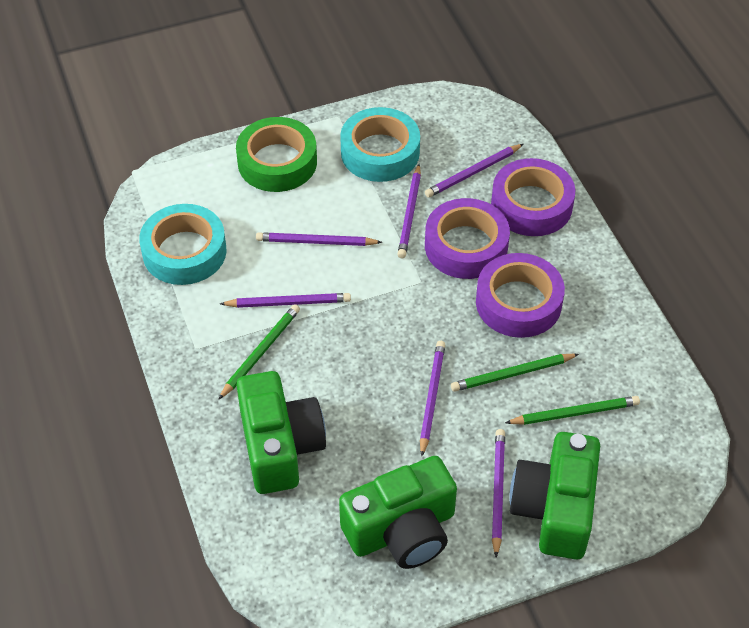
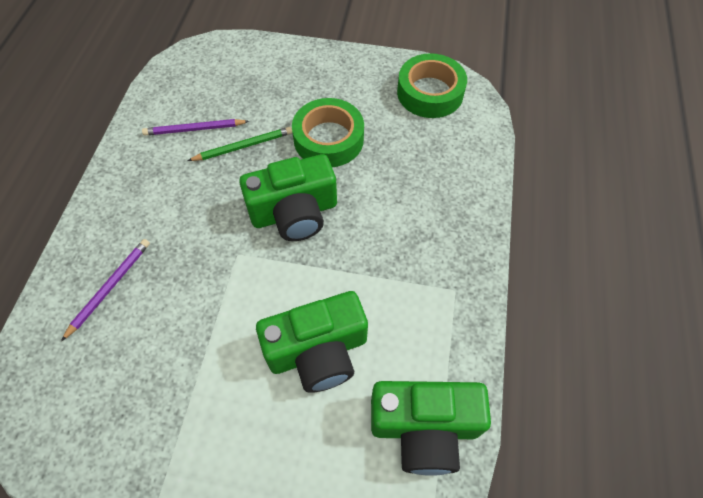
green pencil: 3 -> 1
green tape: 1 -> 2
purple pencil: 6 -> 2
purple tape: 3 -> 0
turquoise tape: 2 -> 0

